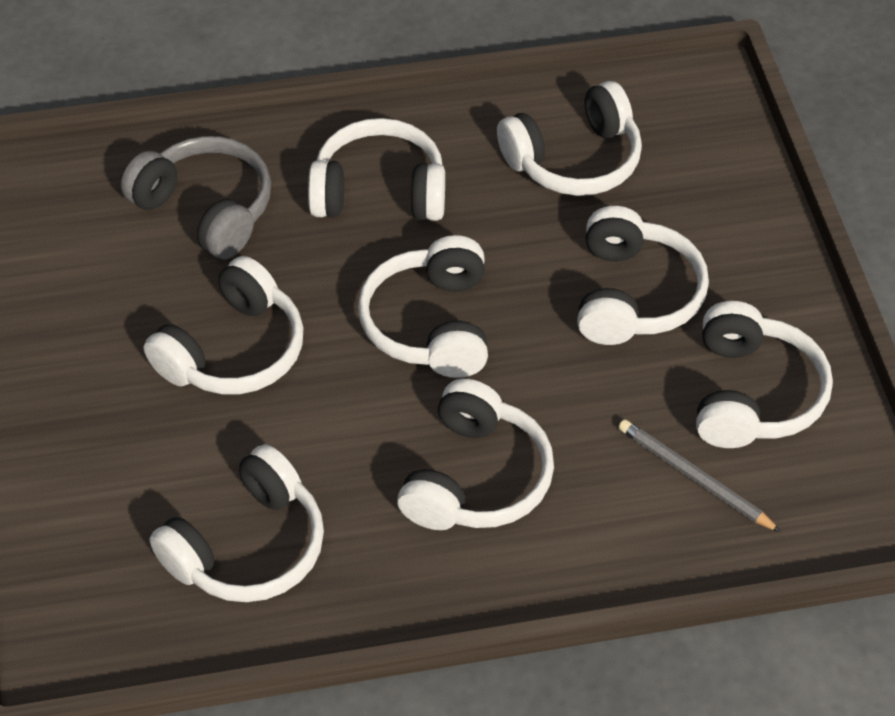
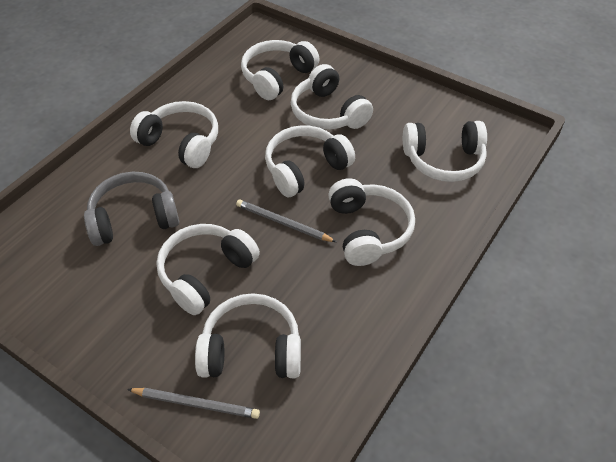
grey pencil: 1 -> 2

